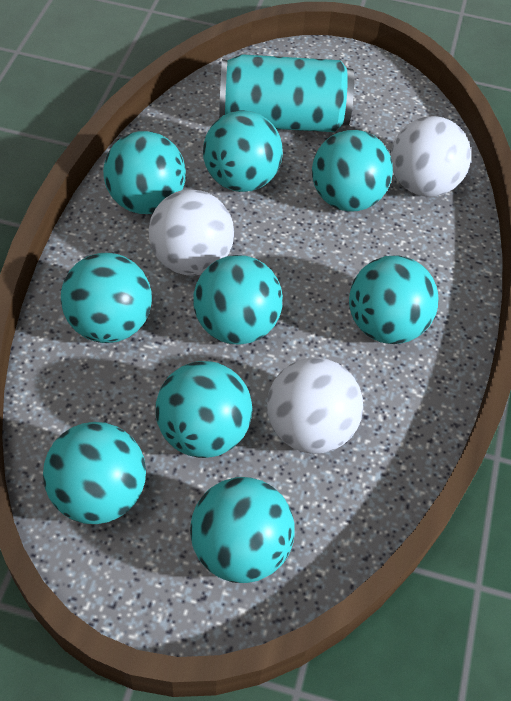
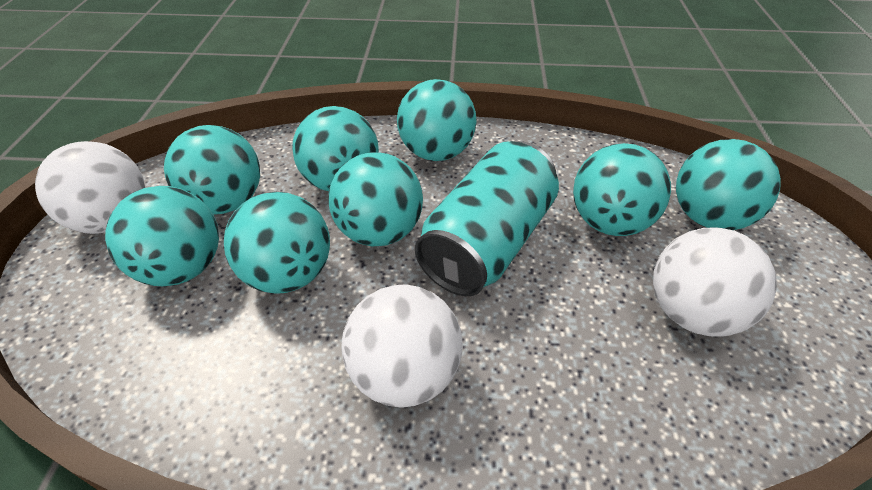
turquoise ball: 9 -> 8

